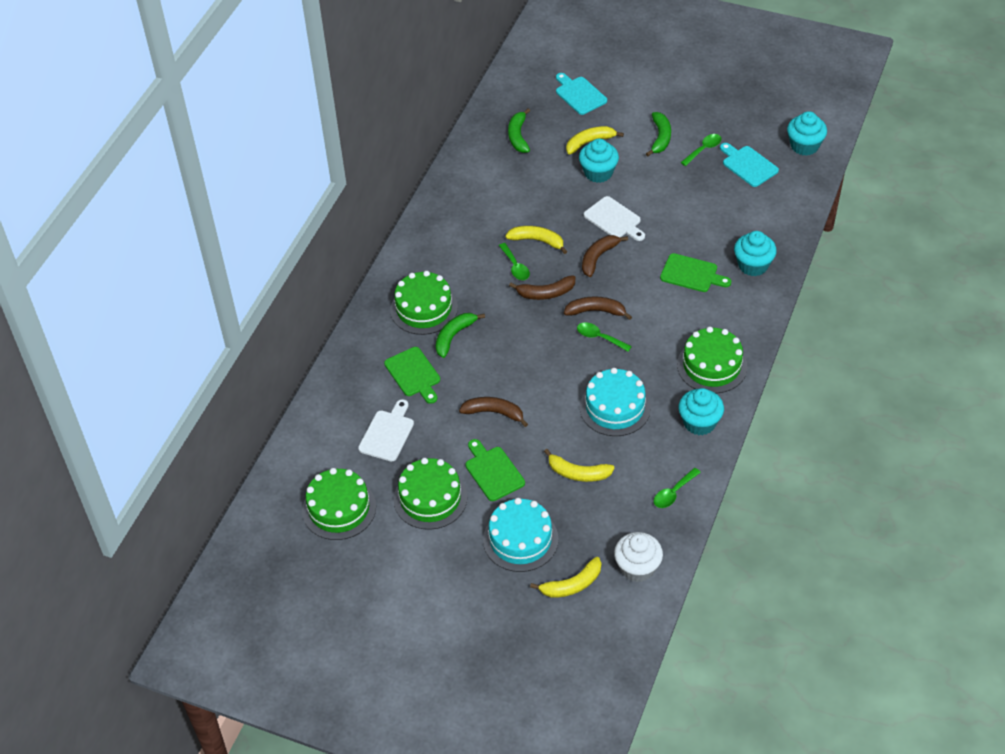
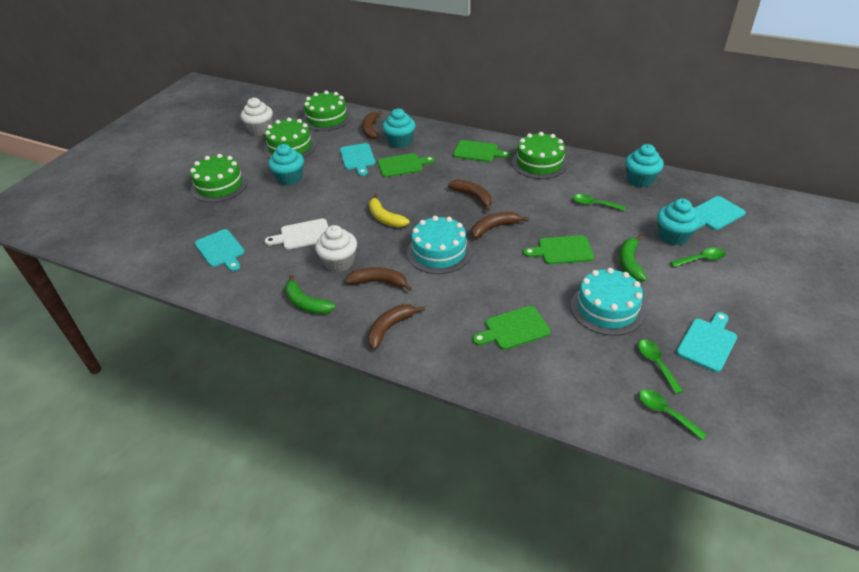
brown banana: 4 -> 5
green banana: 3 -> 2
green cutting board: 3 -> 4
turquoise cutting board: 2 -> 4
white cupcake: 1 -> 2
white cutting board: 2 -> 1
yellow banana: 4 -> 1

